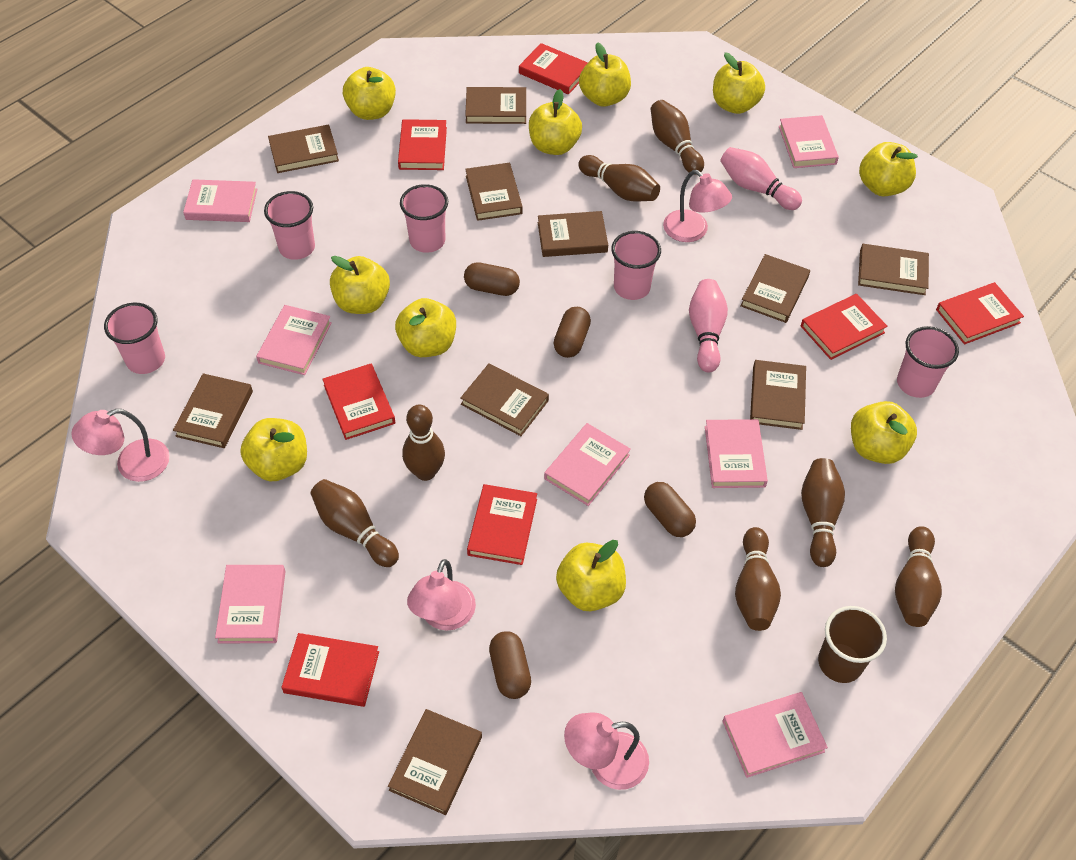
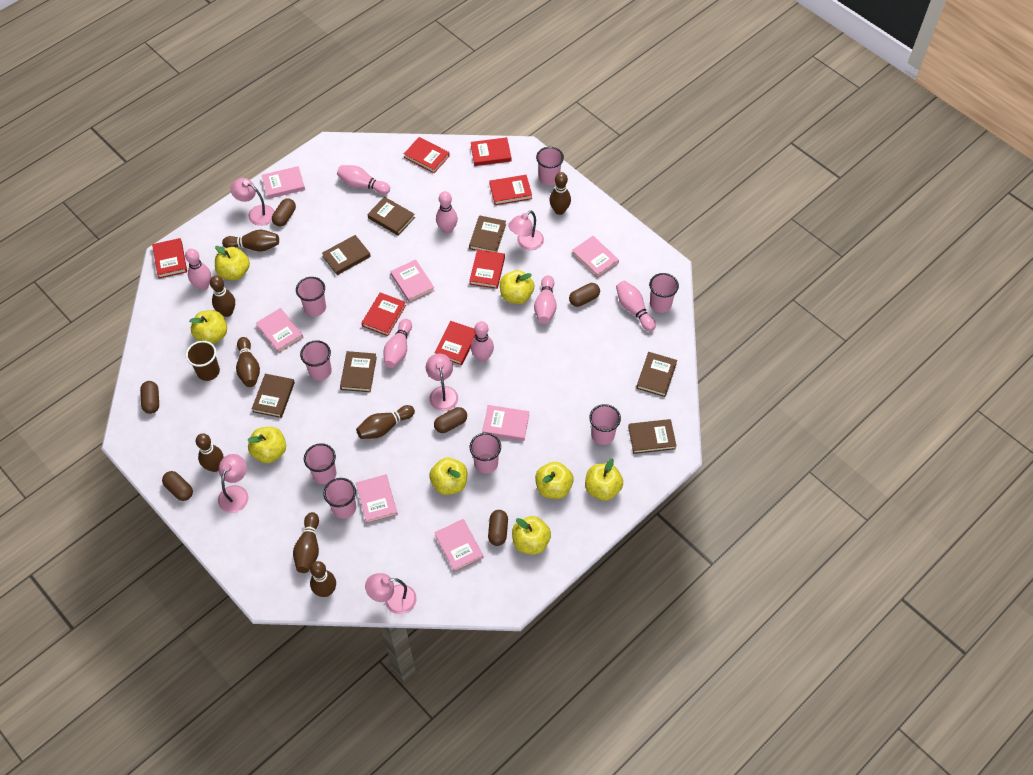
brown book: 10 -> 7
brown bowling pin: 7 -> 8
brown capsule: 4 -> 6
pink bowling pin: 2 -> 7
pink cup: 5 -> 8
pink lamp: 4 -> 5
yellow apple: 10 -> 8

